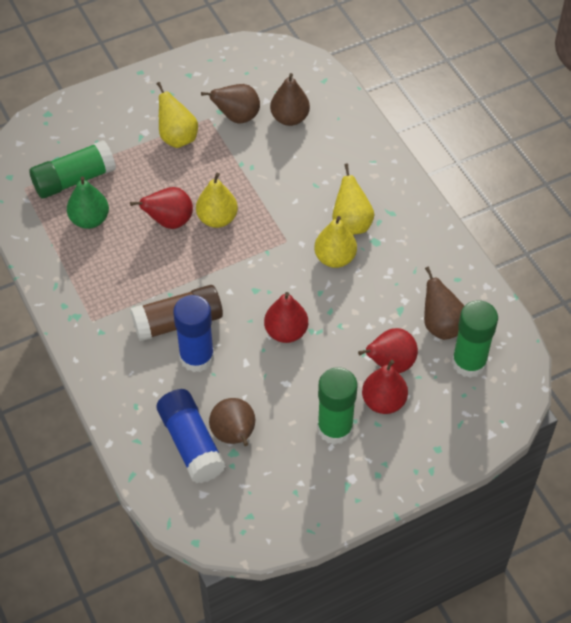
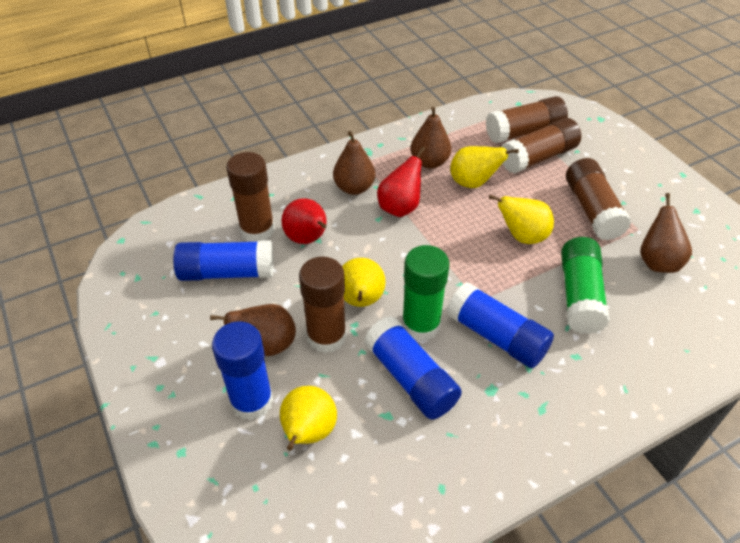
blue glue stick: 2 -> 4
brown glue stick: 1 -> 5
green glue stick: 3 -> 2
green pear: 1 -> 0
red pear: 4 -> 2

